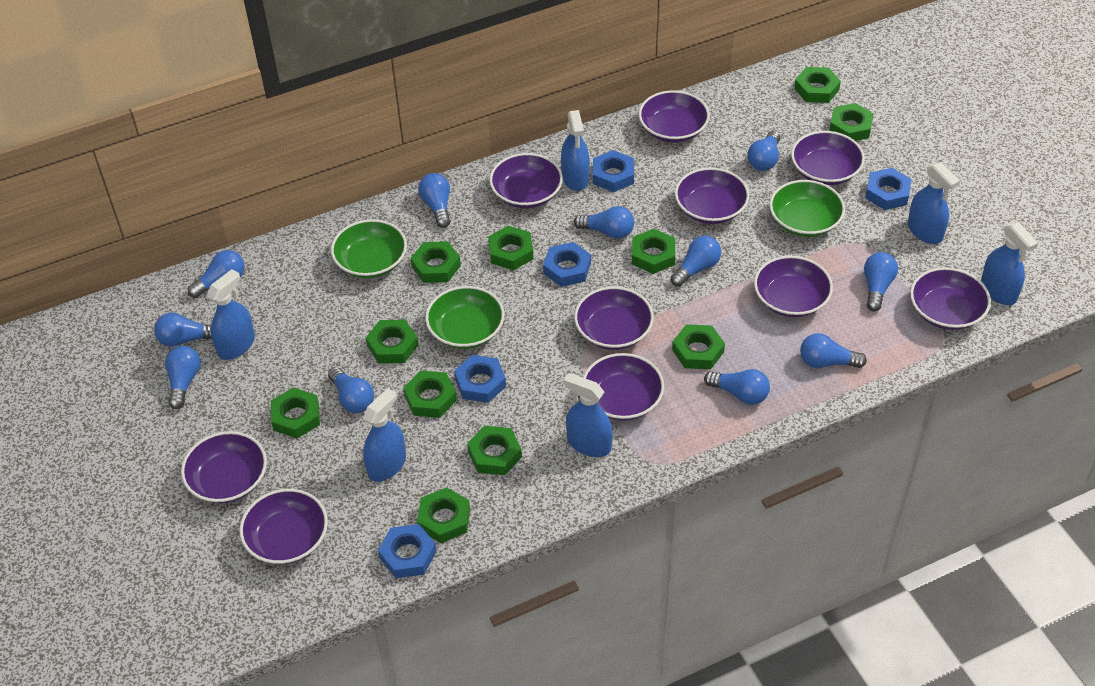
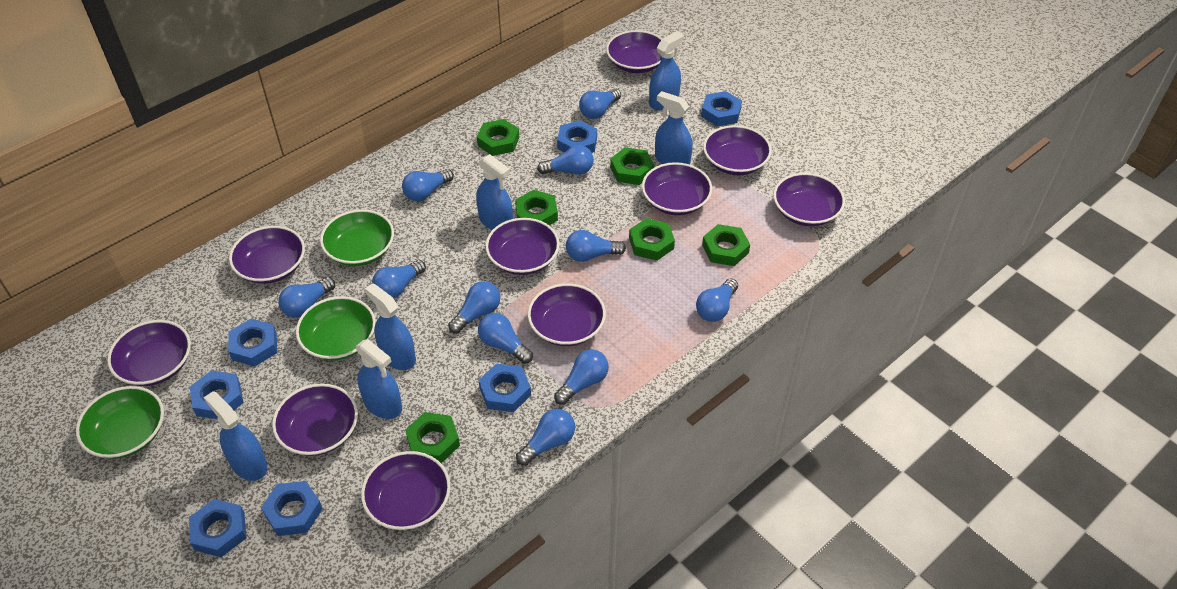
blue nut: 5 -> 7
green nut: 11 -> 6

